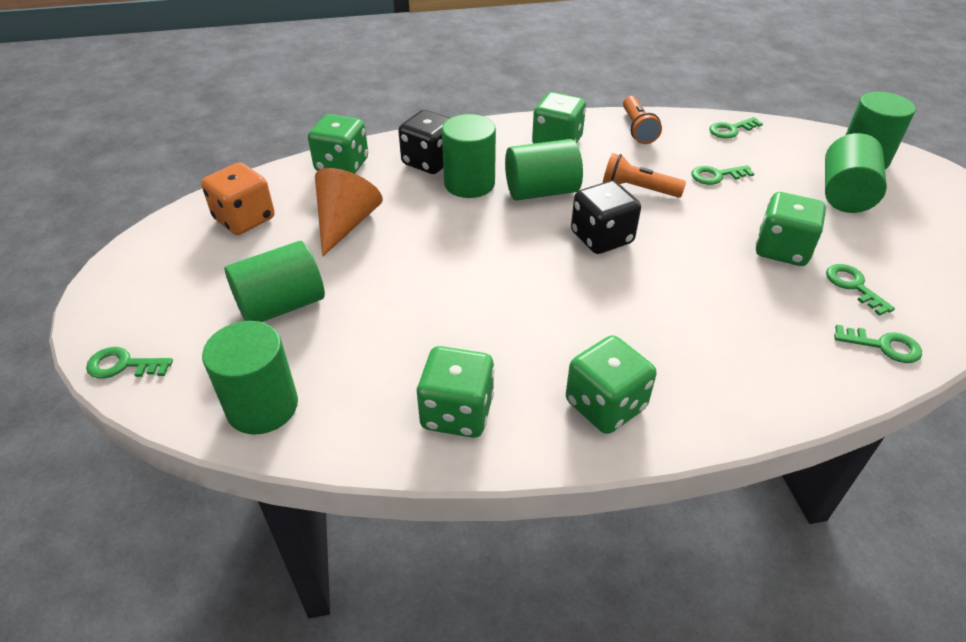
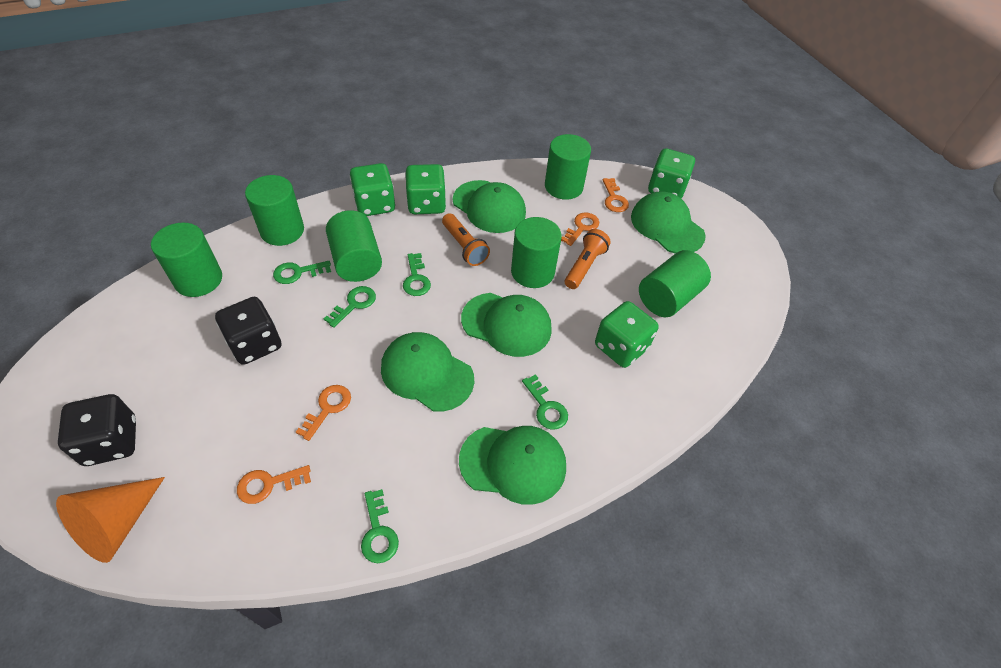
green cap: 0 -> 5
green dice: 5 -> 4
orange dice: 1 -> 0
orange key: 0 -> 4

